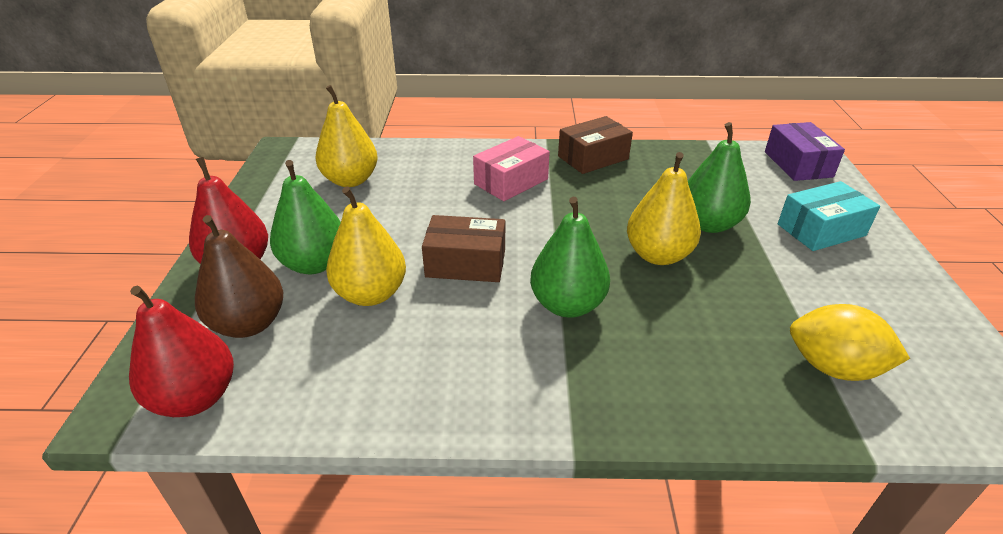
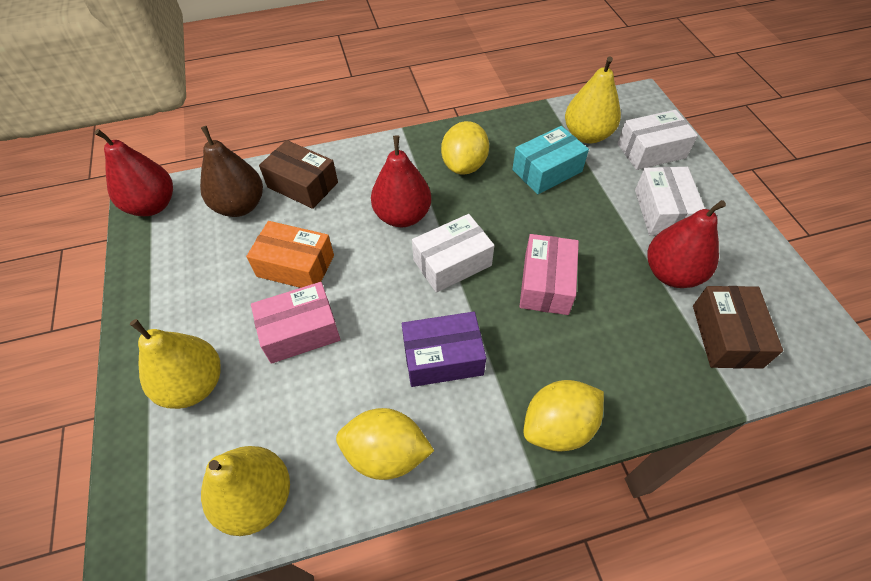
green pear: 3 -> 0
orange box: 0 -> 1
pink box: 1 -> 2
red pear: 2 -> 3
white box: 0 -> 3
yellow lemon: 1 -> 3

